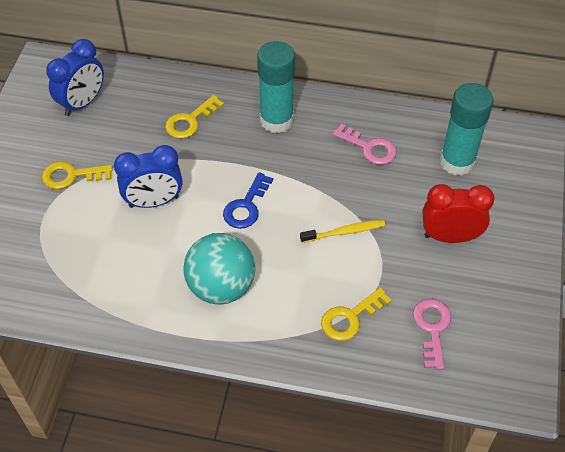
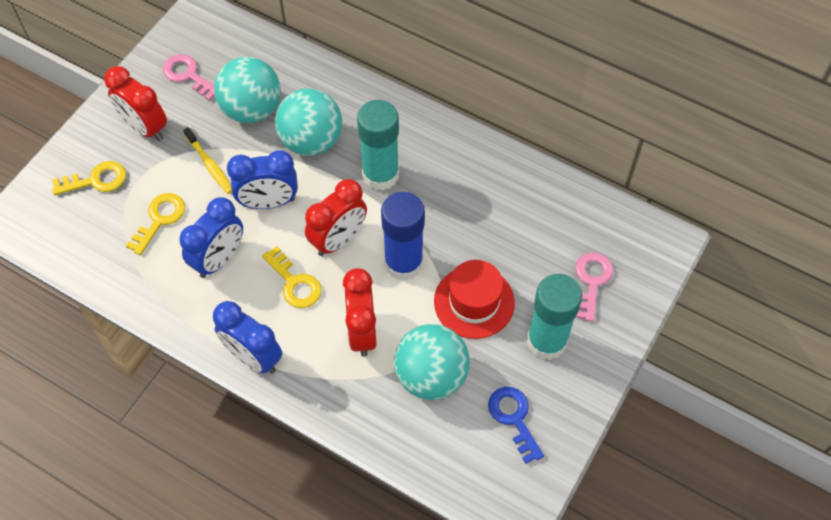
blue clock: 2 -> 3
blue glue stick: 0 -> 1
red clock: 1 -> 3
red hat: 0 -> 1
turquoise ball: 1 -> 3

